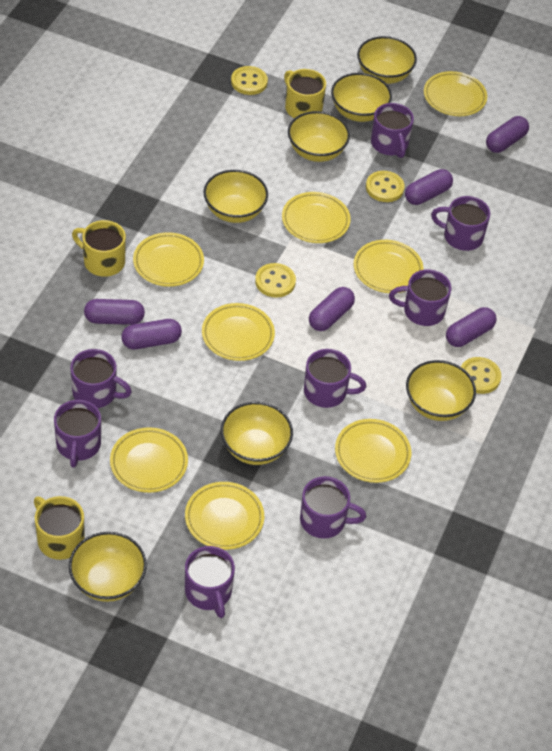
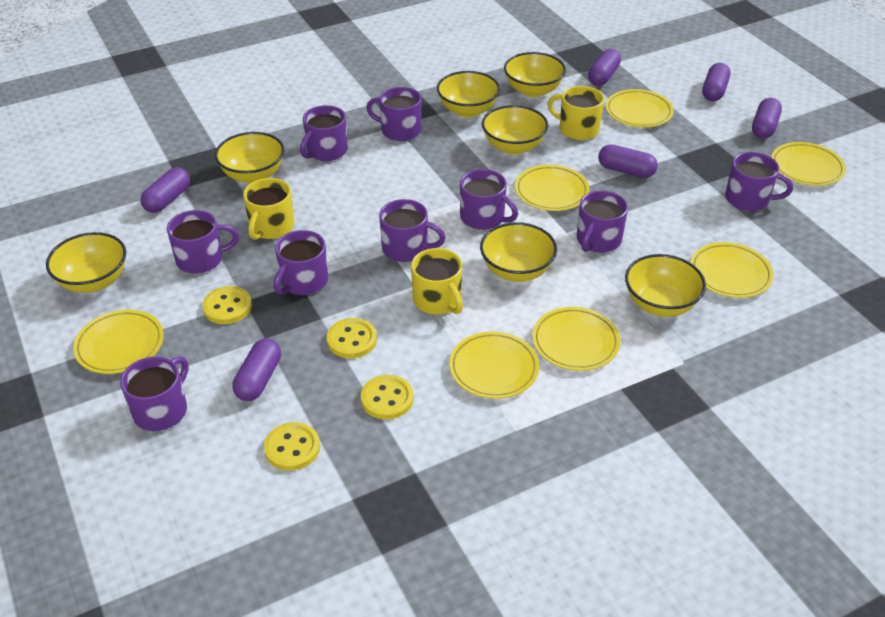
purple mug: 8 -> 9
yellow plate: 8 -> 7

